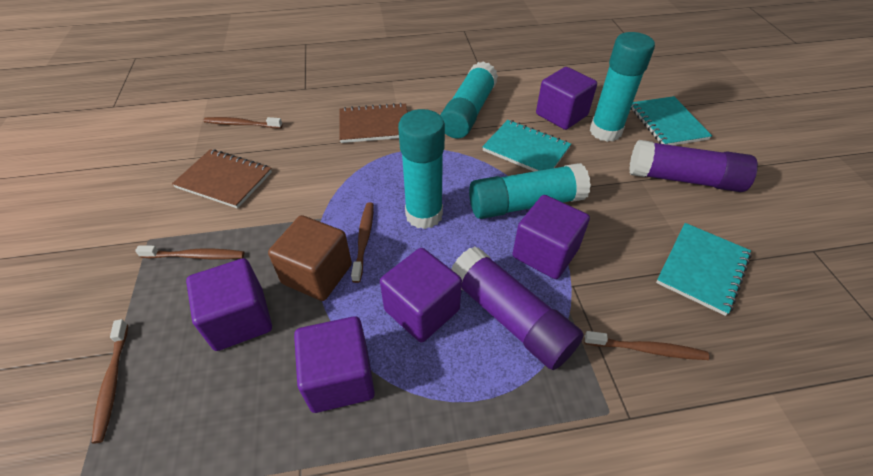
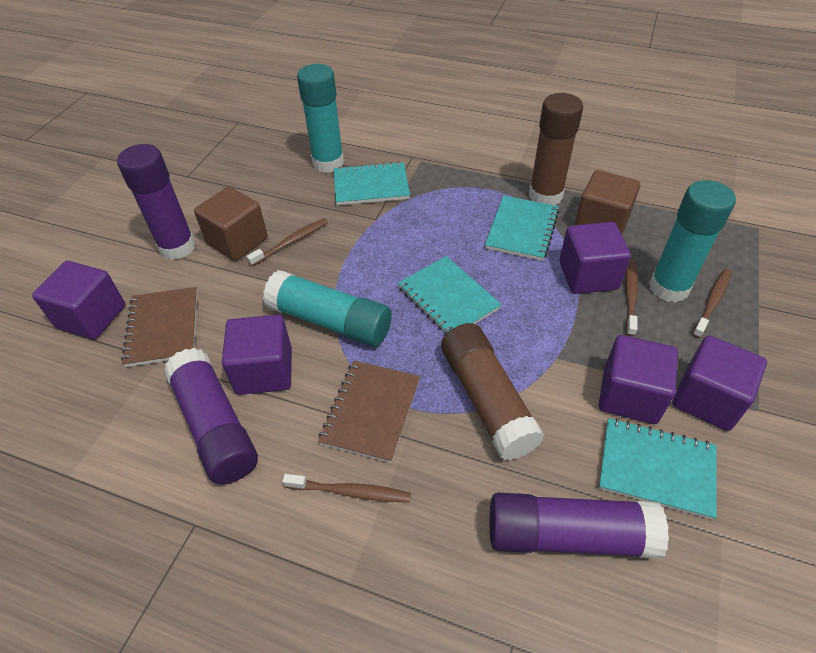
brown cube: 1 -> 2
brown glue stick: 0 -> 2
brown toothbrush: 5 -> 4
purple glue stick: 2 -> 3
turquoise glue stick: 4 -> 3
turquoise notebook: 3 -> 4

